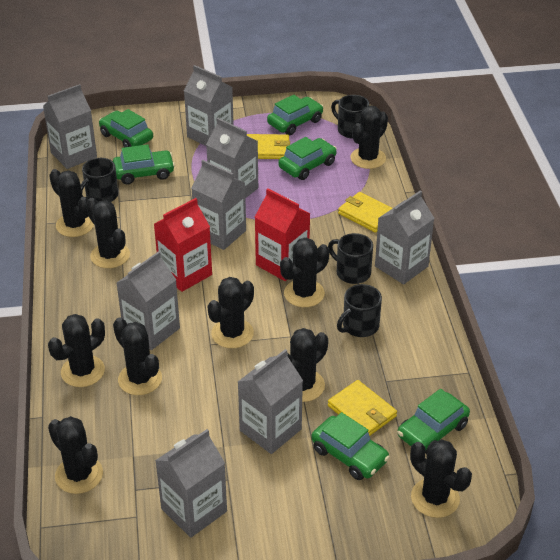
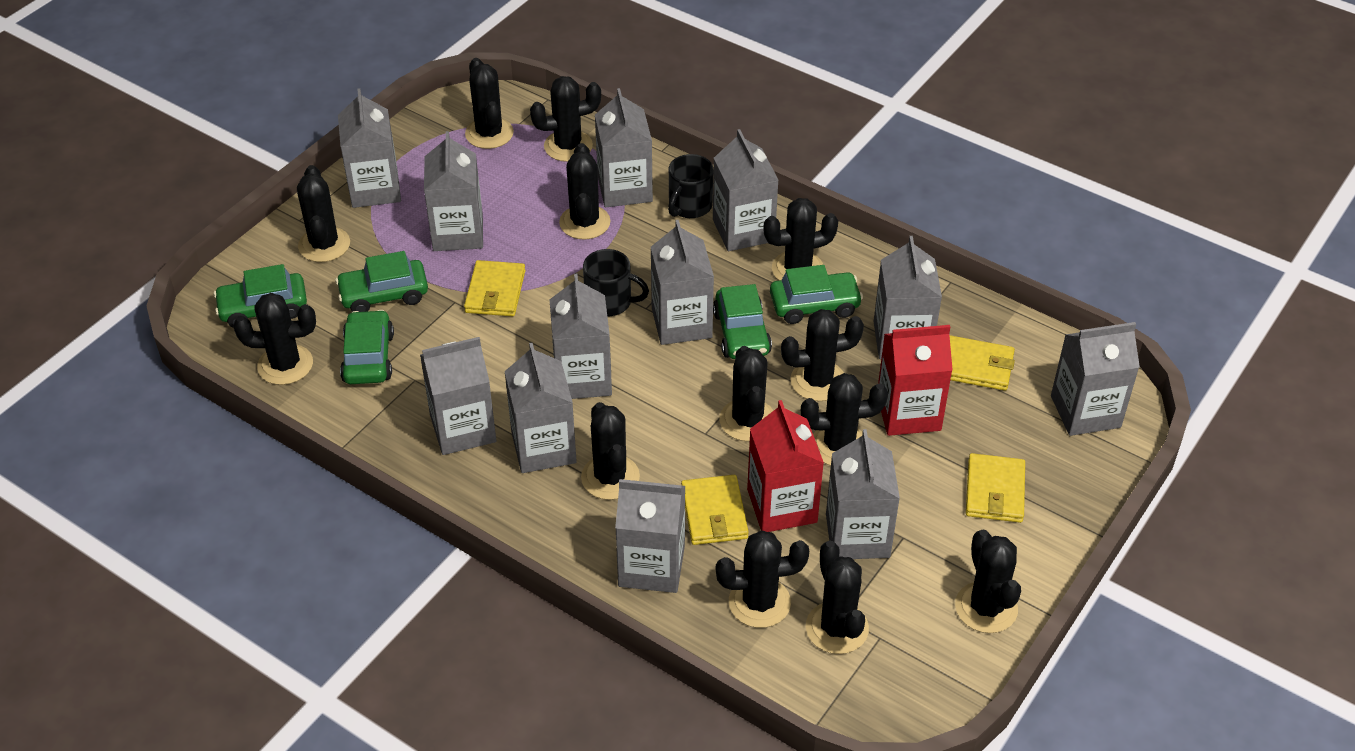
black cactus: 10 -> 13
black mug: 4 -> 2
green car: 6 -> 5
grey carton: 8 -> 12
yellow wallet: 3 -> 4

